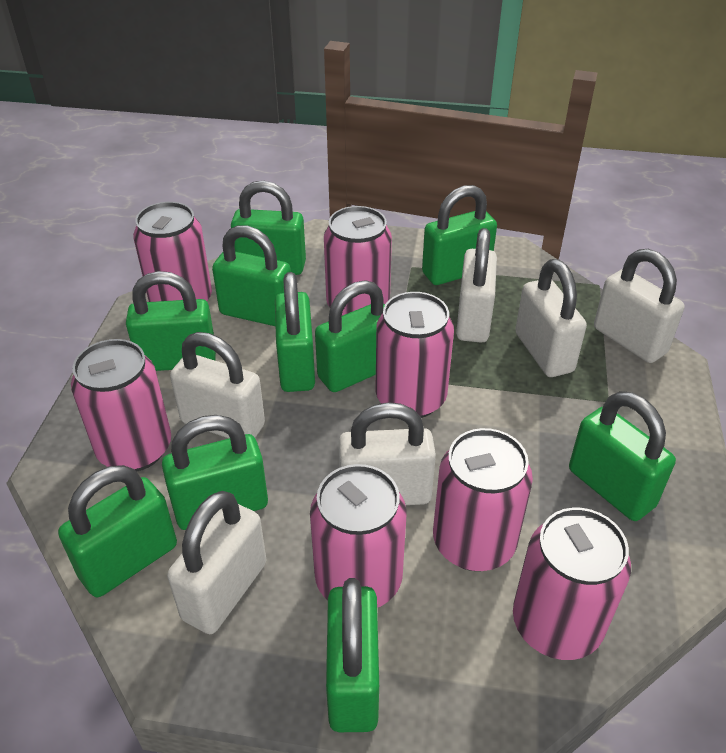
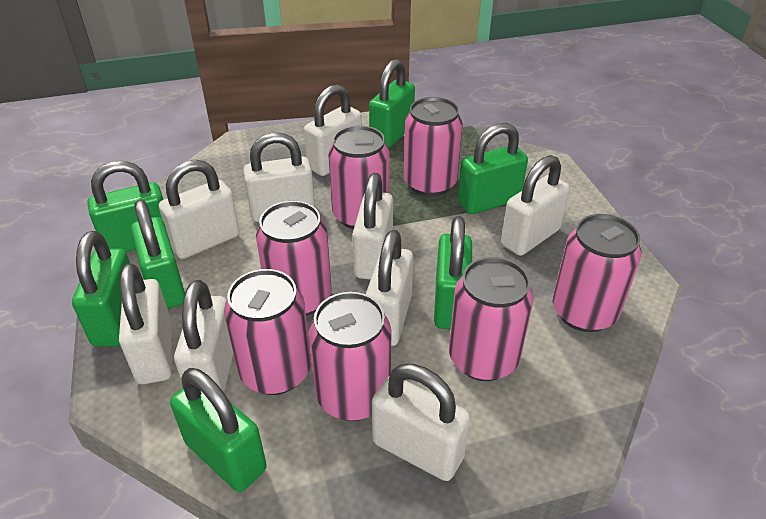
green padlock: 10 -> 7
white padlock: 6 -> 9

